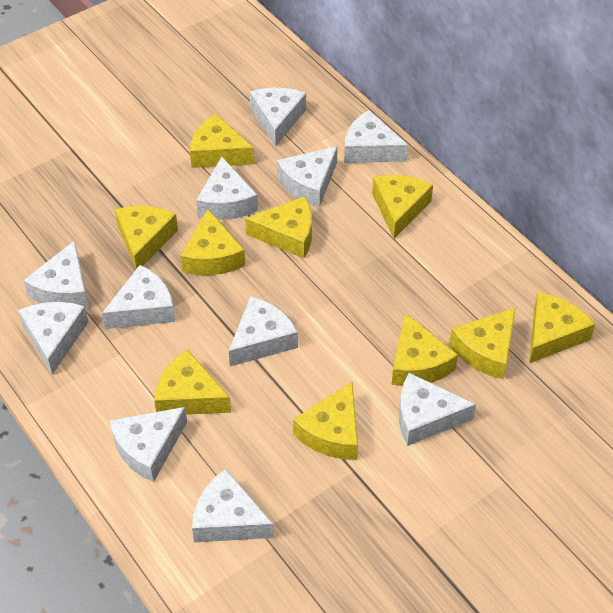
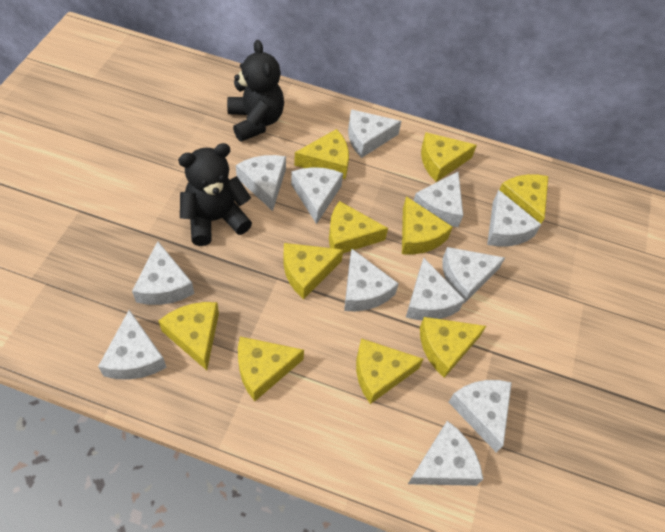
black teddy bear: 0 -> 2
white cheese: 11 -> 12

